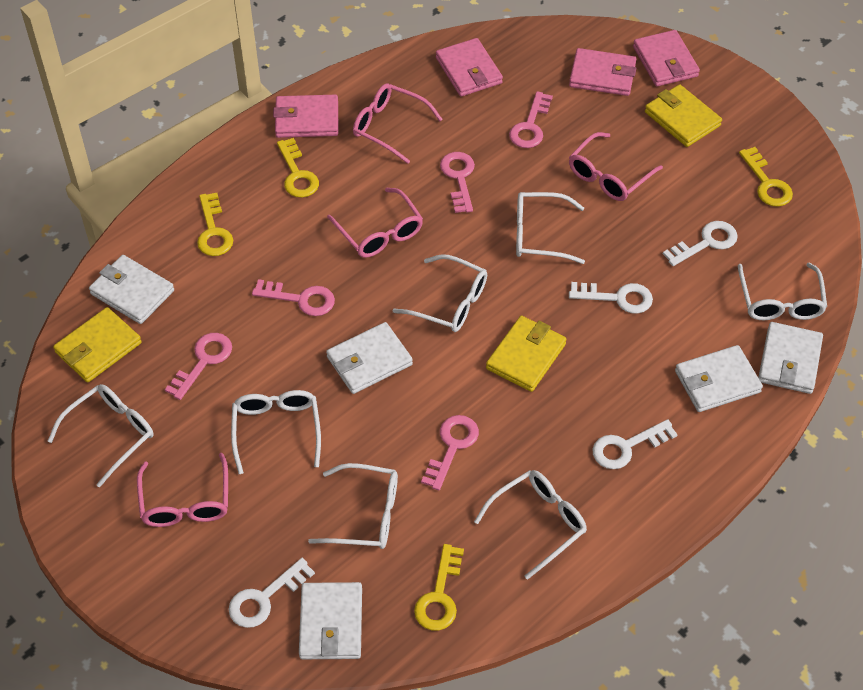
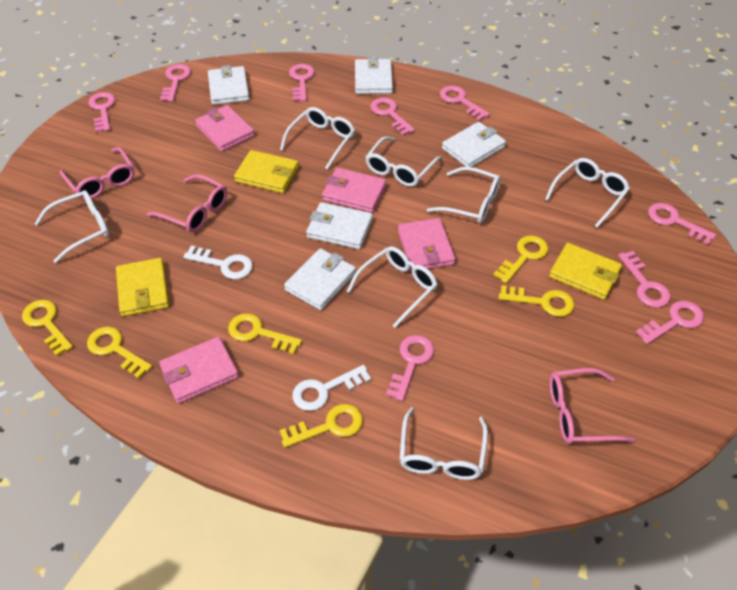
pink glasses: 4 -> 3
pink key: 5 -> 9
white key: 4 -> 2
yellow key: 4 -> 6

